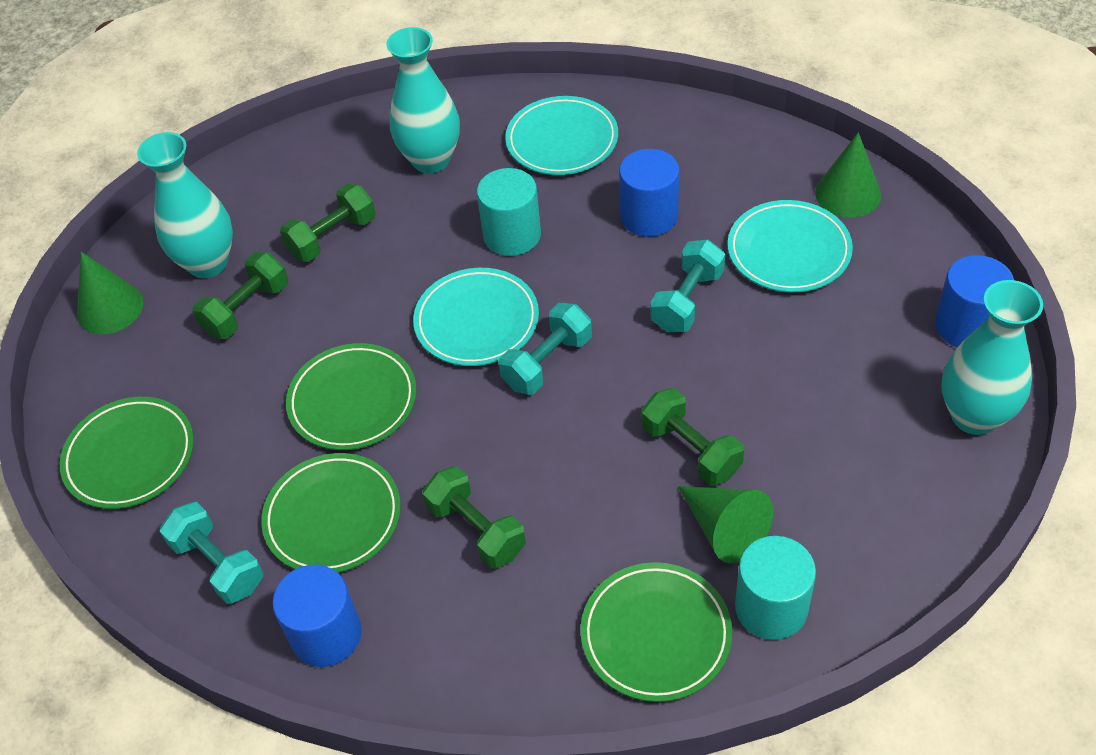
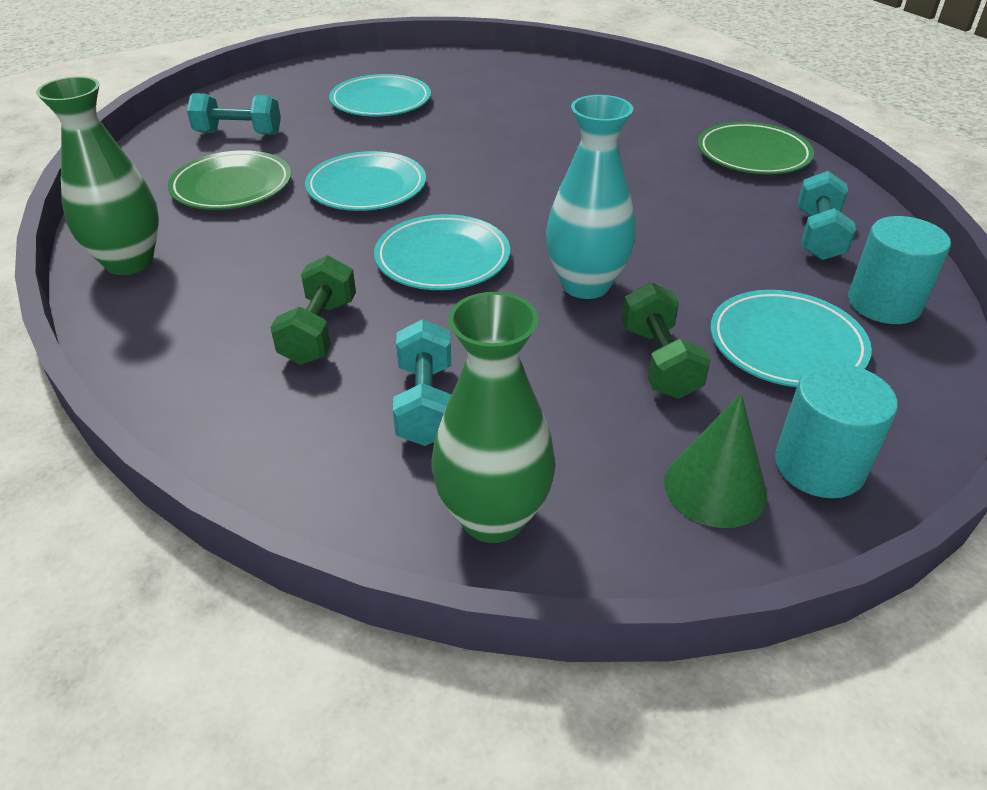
blue cylinder: 3 -> 0
green cone: 3 -> 1
green dumbbell: 4 -> 2
green plate: 4 -> 2
green vase: 0 -> 2
turquoise plate: 3 -> 4
turquoise vase: 3 -> 1

